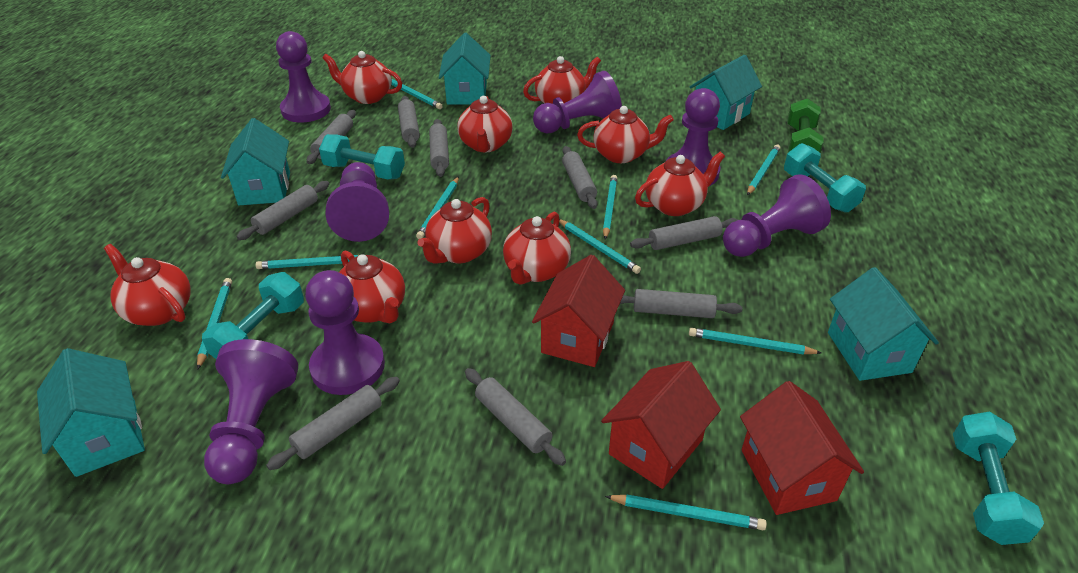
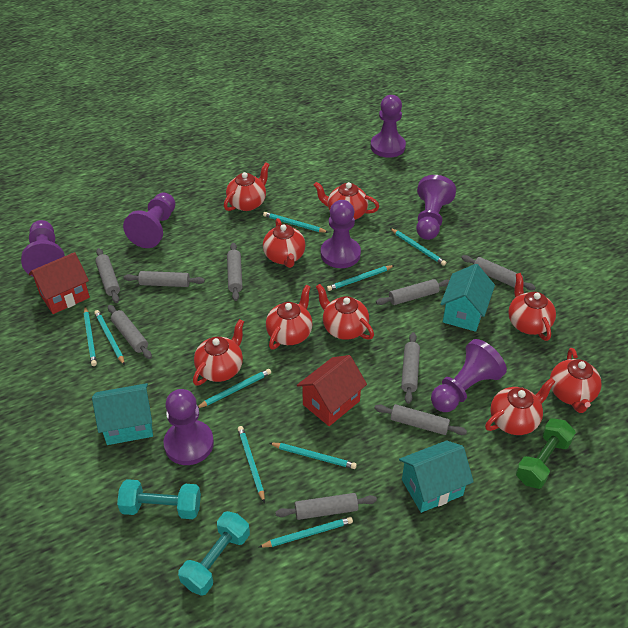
red house: 3 -> 2
turquoise dumbbell: 4 -> 2
turquoise house: 5 -> 3

